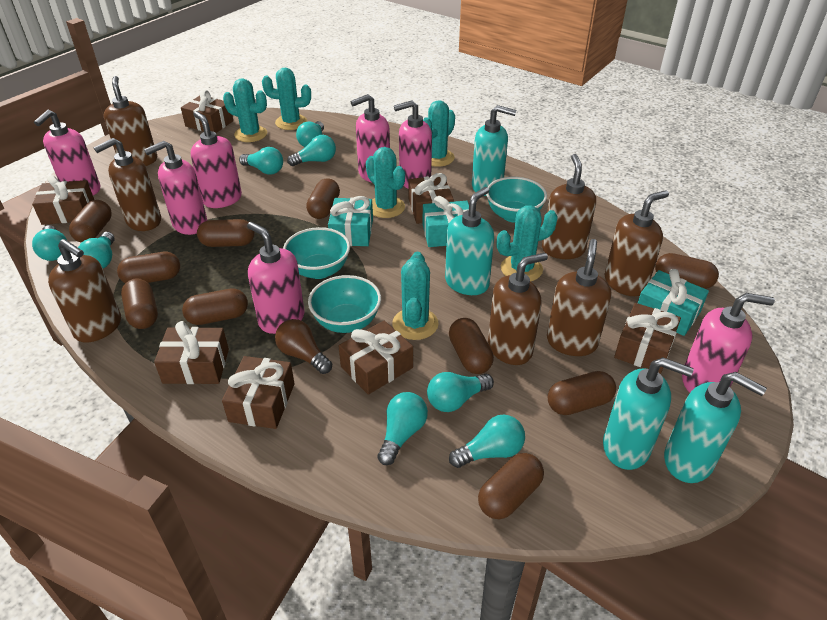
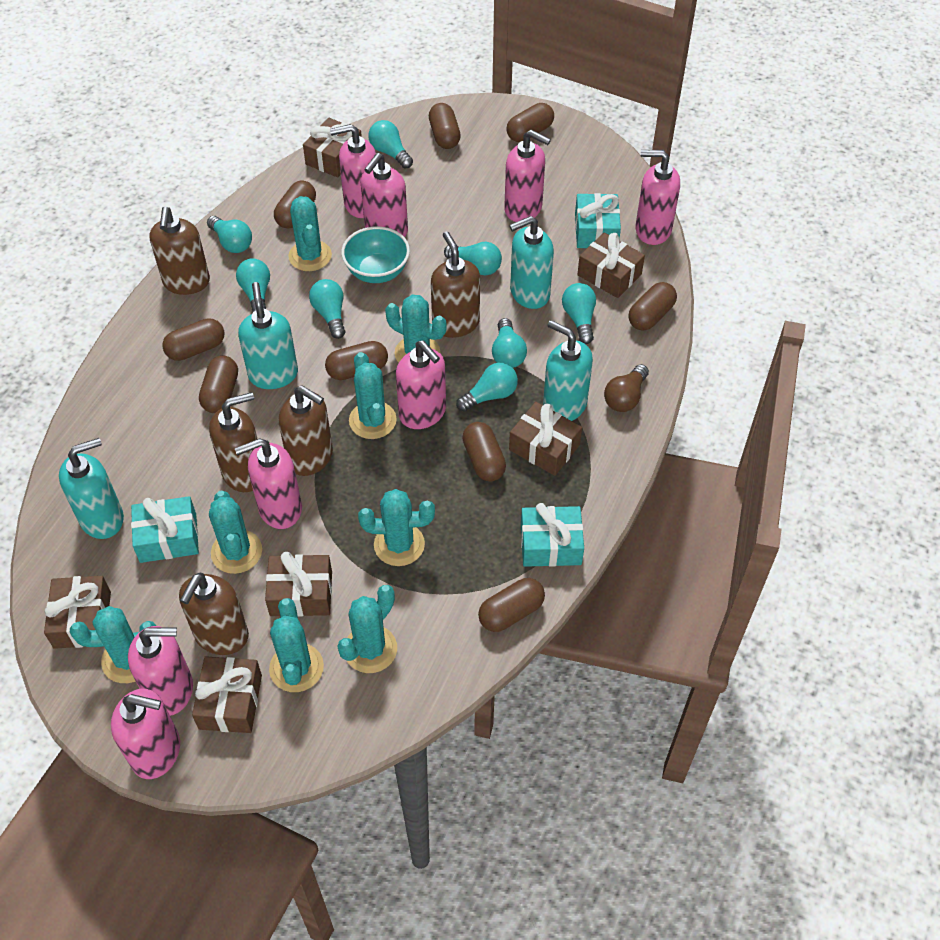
brown capsule: 10 -> 9
brown gift: 7 -> 6
brown soap dispenser: 7 -> 5
pink soap dispenser: 7 -> 8
turquoise bowl: 3 -> 1
turquoise cactus: 6 -> 8

